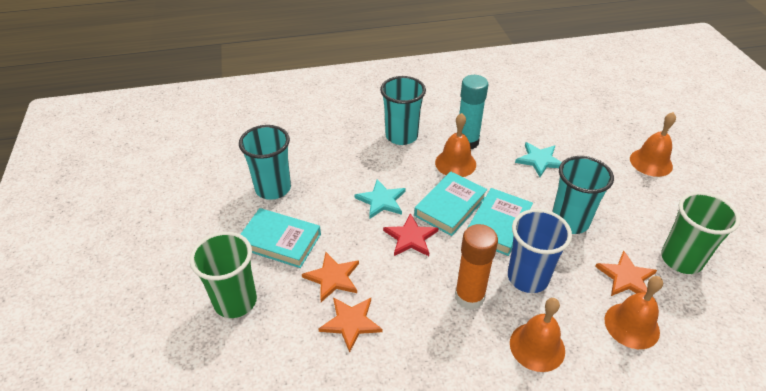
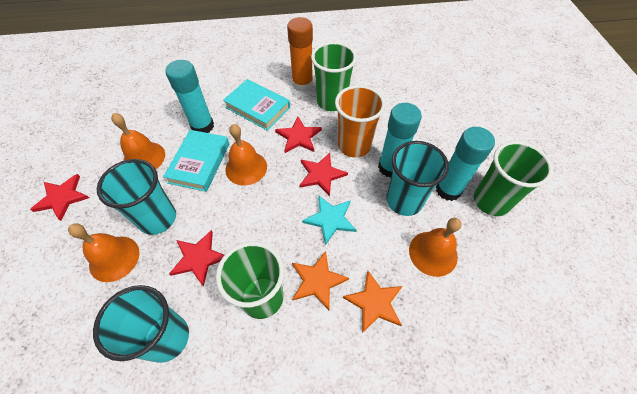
blue cup: 1 -> 0
green cup: 2 -> 3
orange cup: 0 -> 1
orange star: 3 -> 2
red star: 1 -> 4
turquoise book: 3 -> 2
turquoise glue stick: 1 -> 3
turquoise star: 2 -> 1

